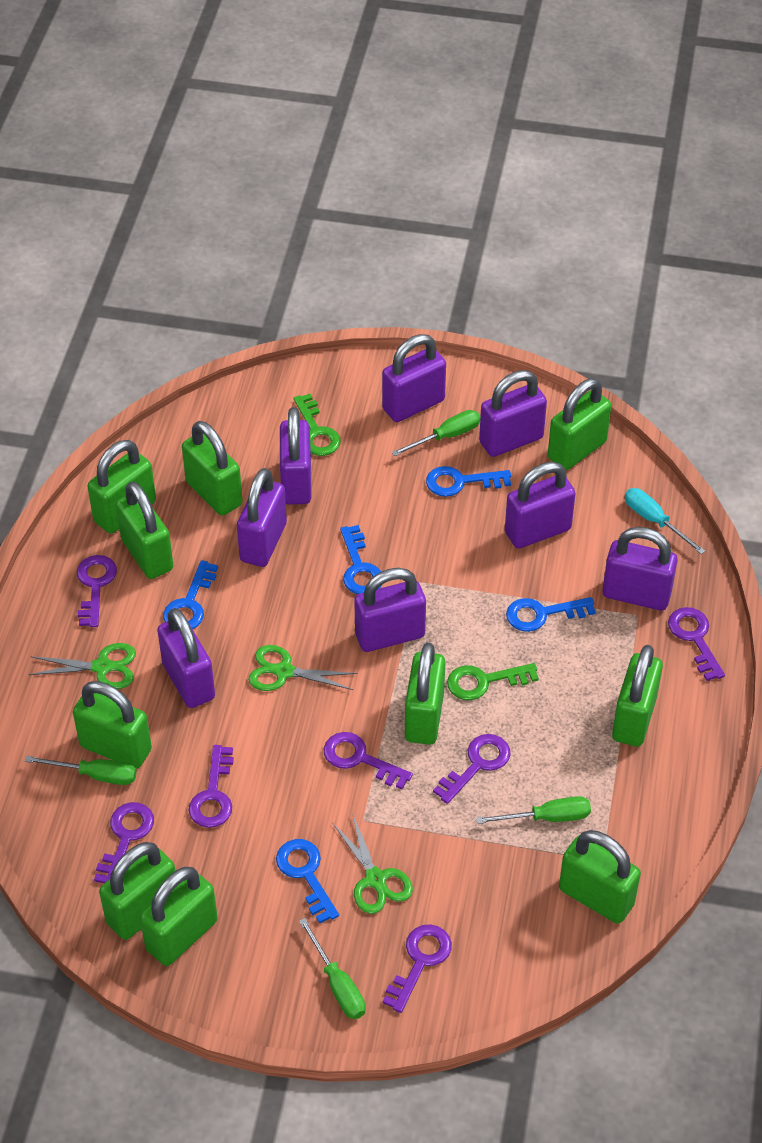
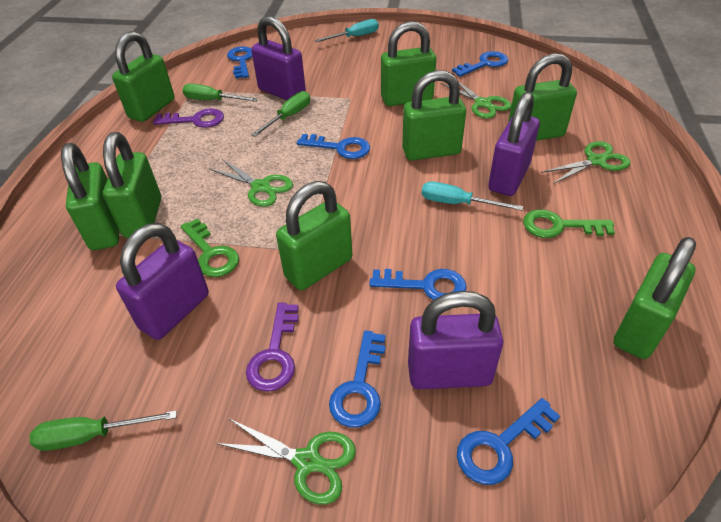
blue key: 5 -> 6
green padlock: 10 -> 8
green scissors: 3 -> 4
green screwdriver: 4 -> 3
purple key: 7 -> 2
purple padlock: 8 -> 4
turquoise screwdriver: 1 -> 2

